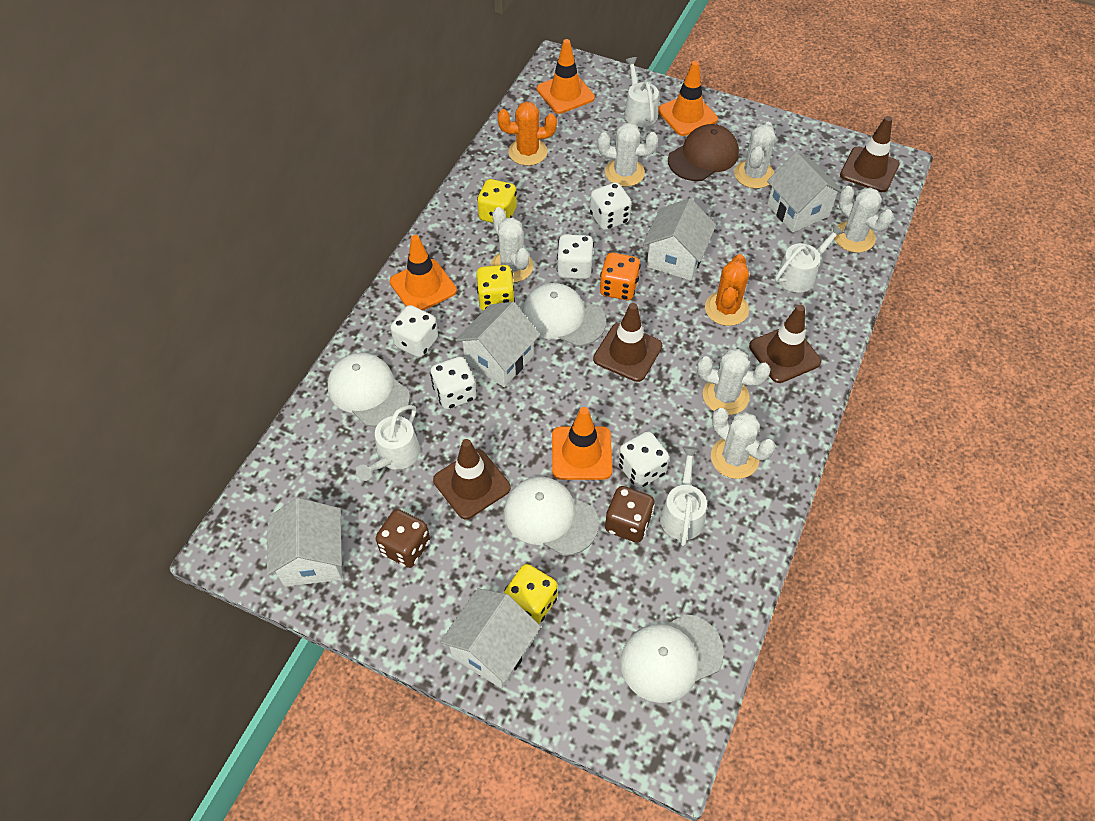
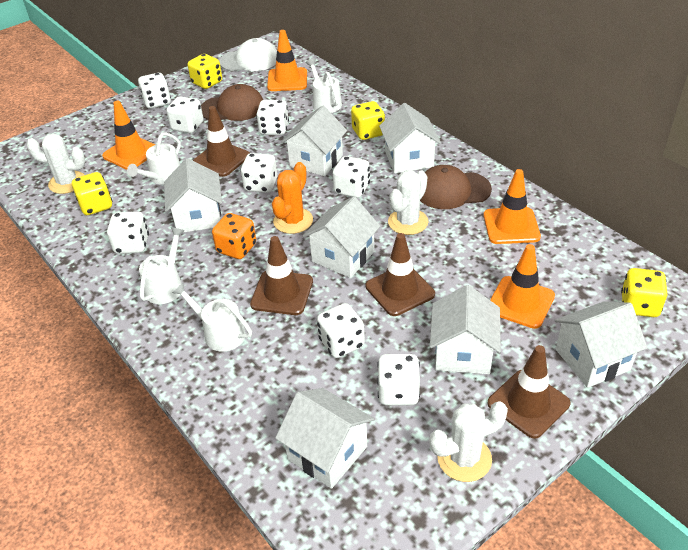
brown cap: 1 -> 2
brown dice: 2 -> 0
orange cactus: 2 -> 1
white cactus: 6 -> 3
white cap: 4 -> 1
white dice: 5 -> 8
white house: 5 -> 7
yellow dice: 3 -> 4

